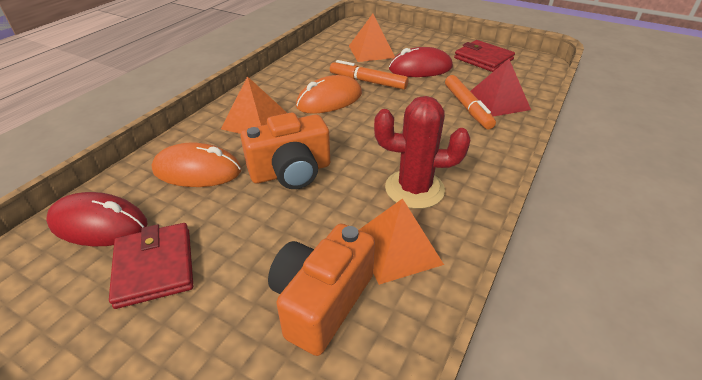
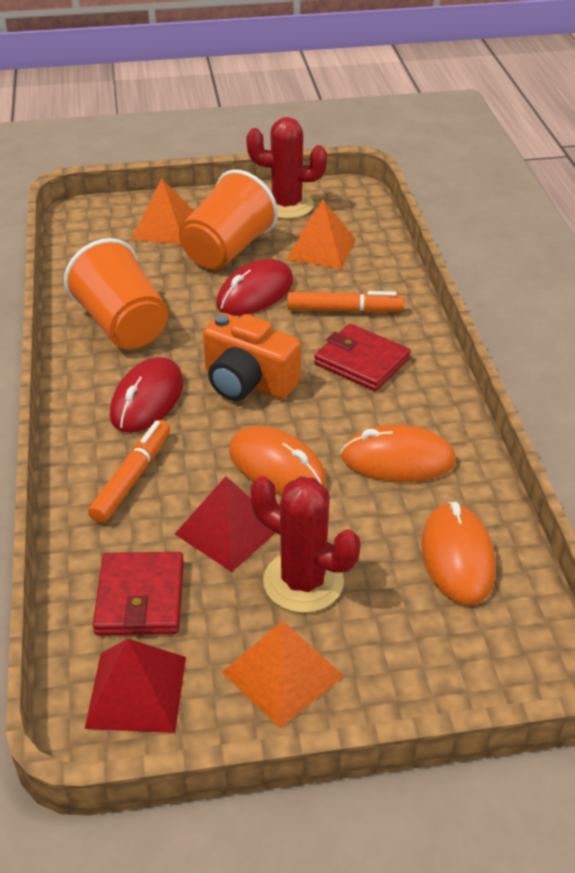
orange camera: 2 -> 1
orange cup: 0 -> 2
orange mouse: 2 -> 3
red cactus: 1 -> 2
red pyramid: 1 -> 2

